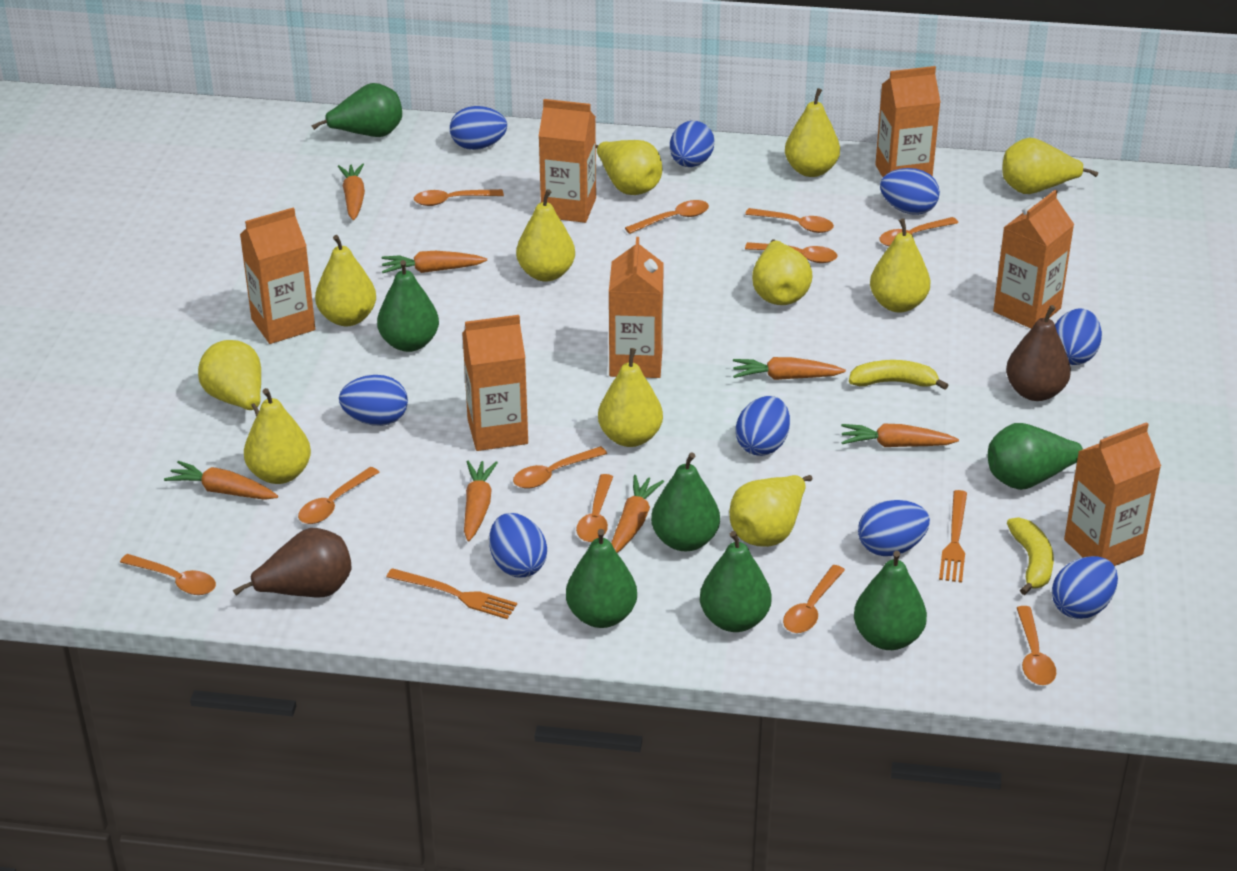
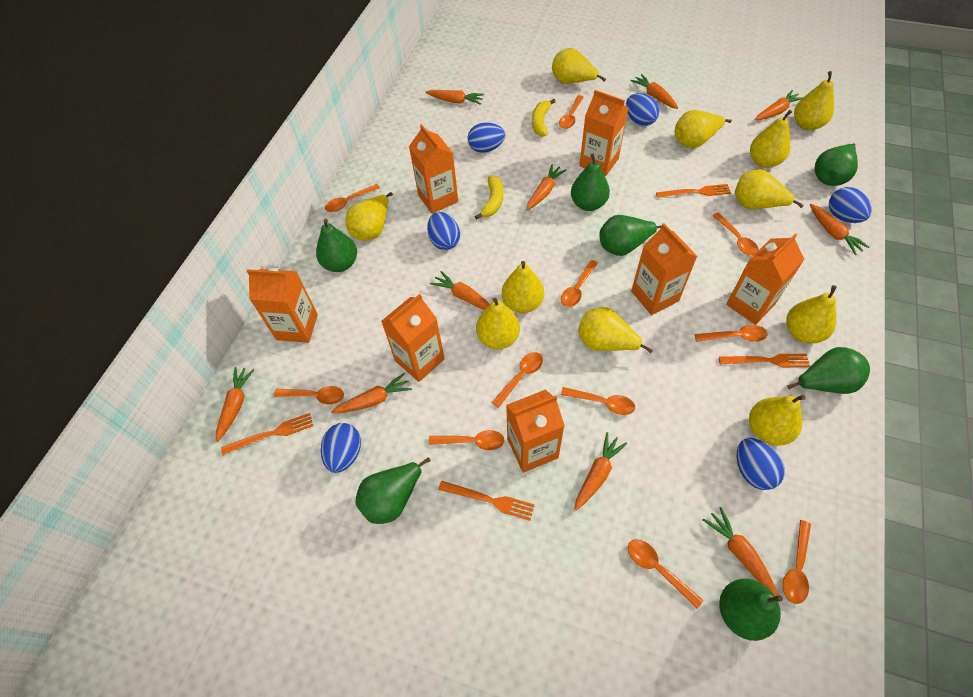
blue egg: 9 -> 6
brown pear: 2 -> 0
orange carrot: 7 -> 10
orange fork: 2 -> 4

